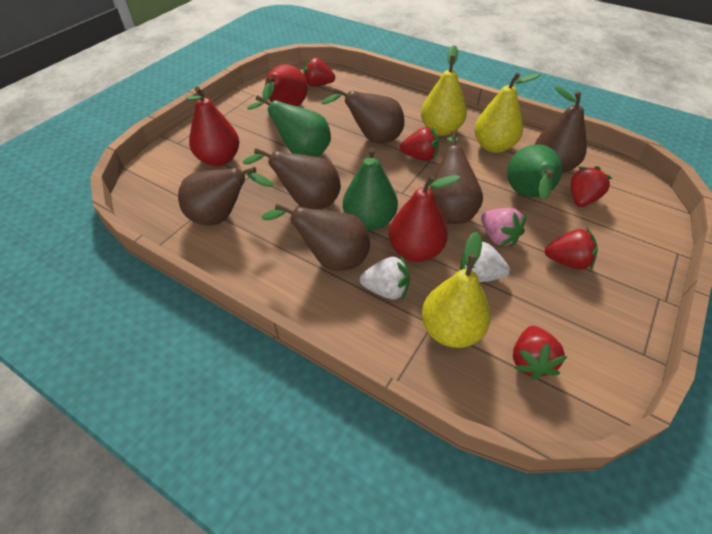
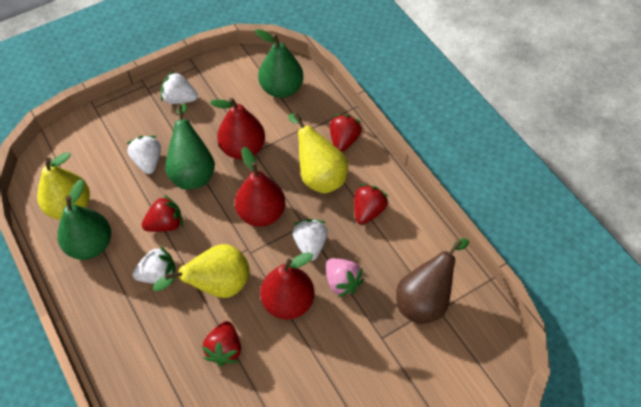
brown pear: 6 -> 1
red strawberry: 5 -> 4
white strawberry: 2 -> 4

